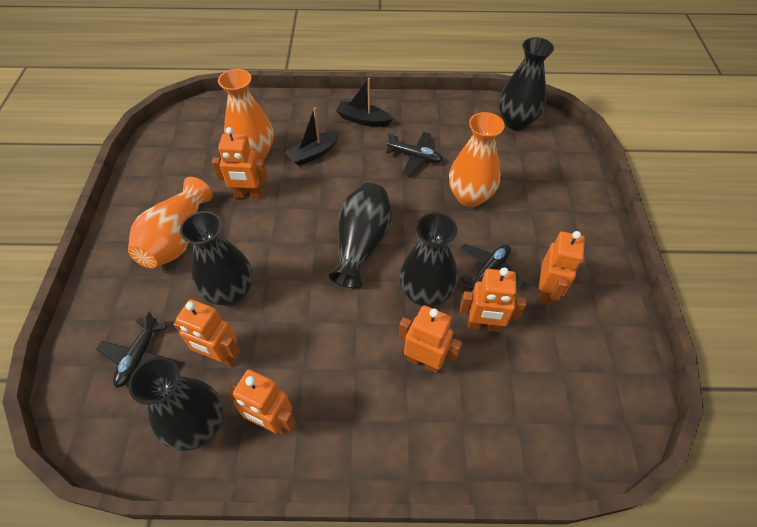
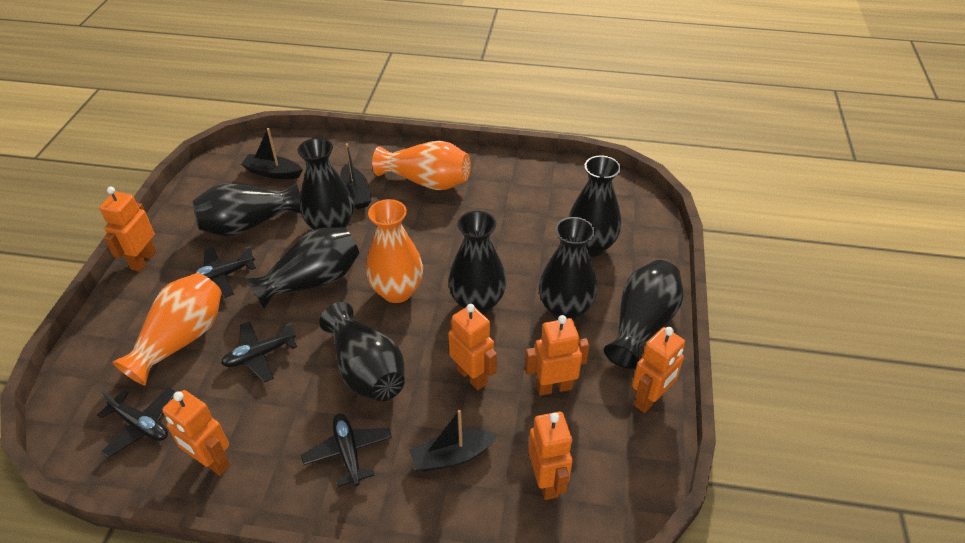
black boat: 2 -> 3
black plane: 3 -> 4
black vase: 5 -> 8

